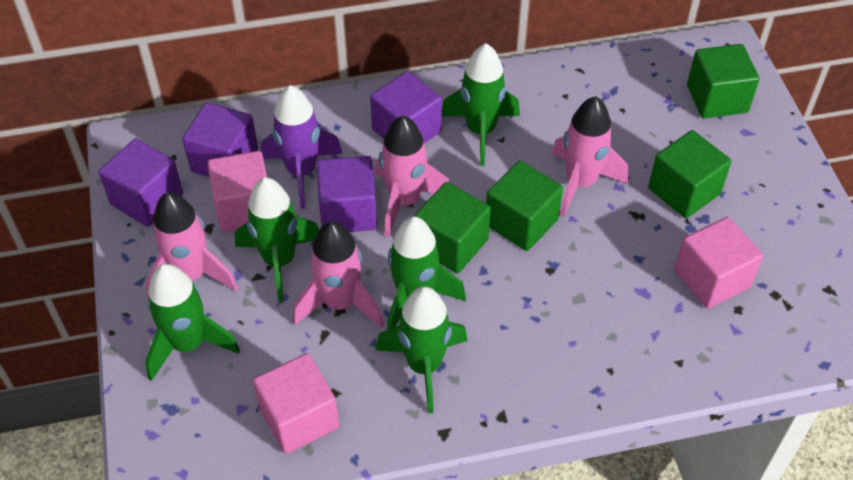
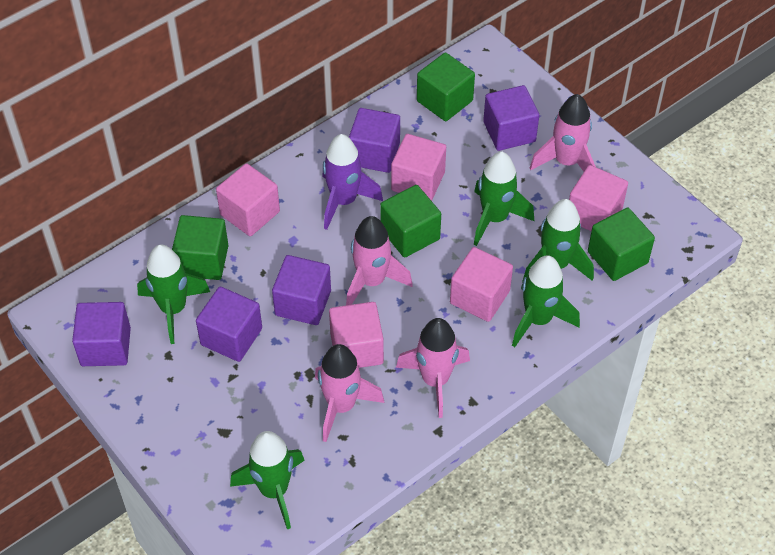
pink cube: 3 -> 5
purple cube: 4 -> 5

